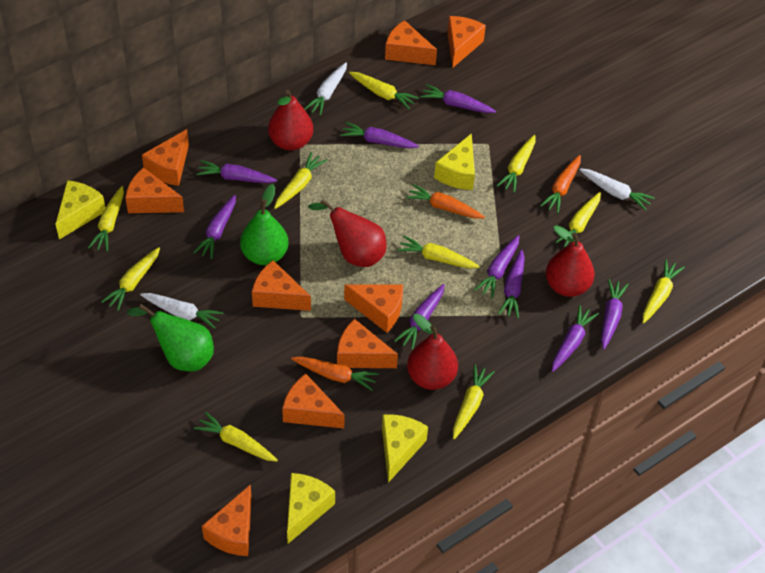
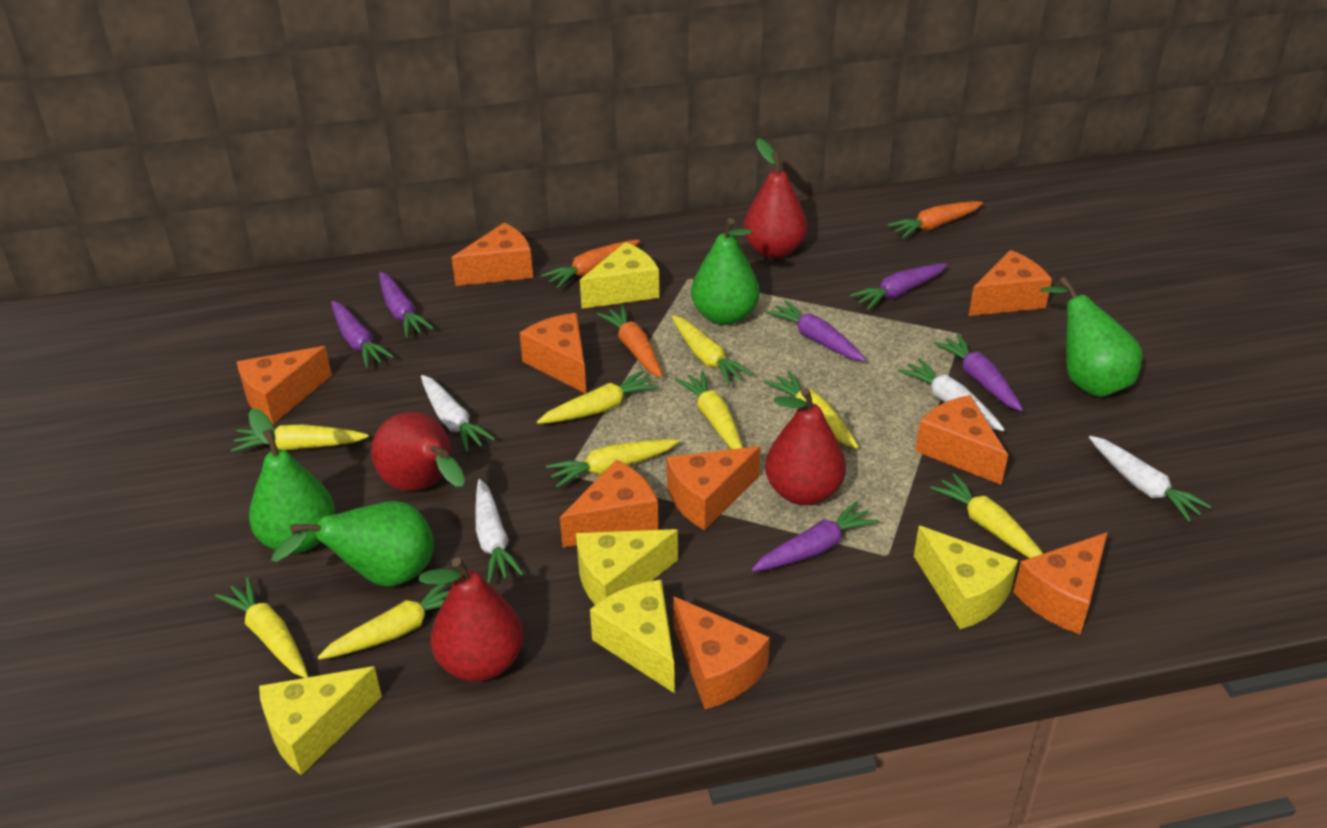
green pear: 2 -> 4
purple carrot: 9 -> 6
white carrot: 3 -> 4
yellow carrot: 10 -> 9
yellow cheese: 4 -> 5

